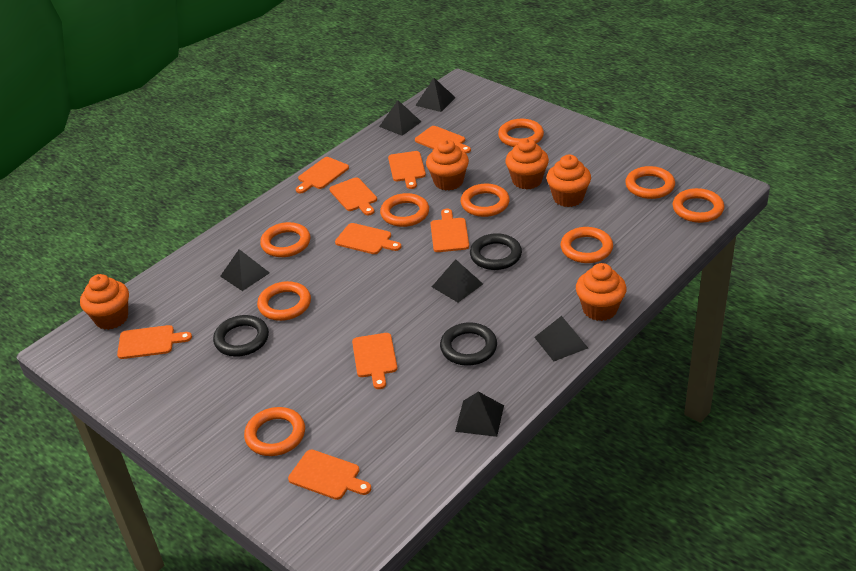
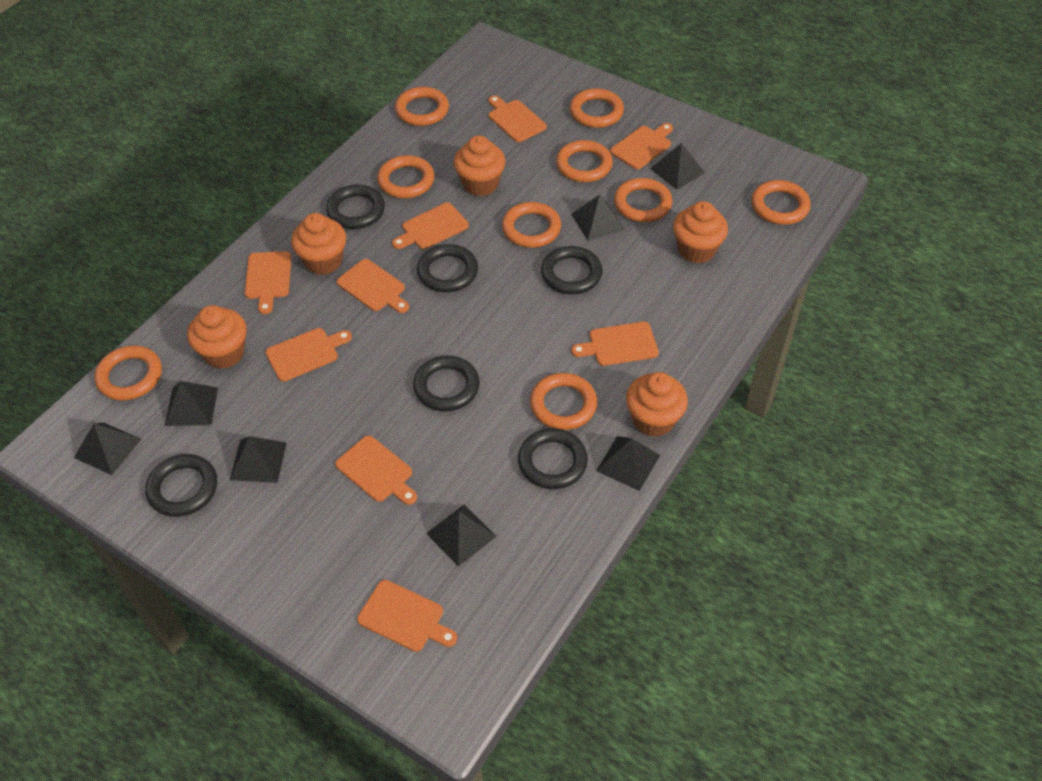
black pyramid: 6 -> 7
black ring: 3 -> 6

